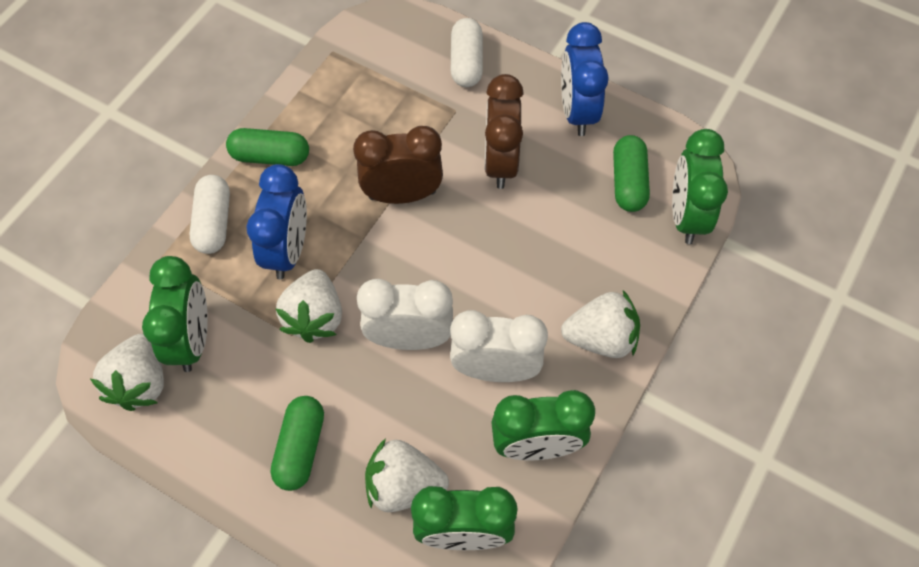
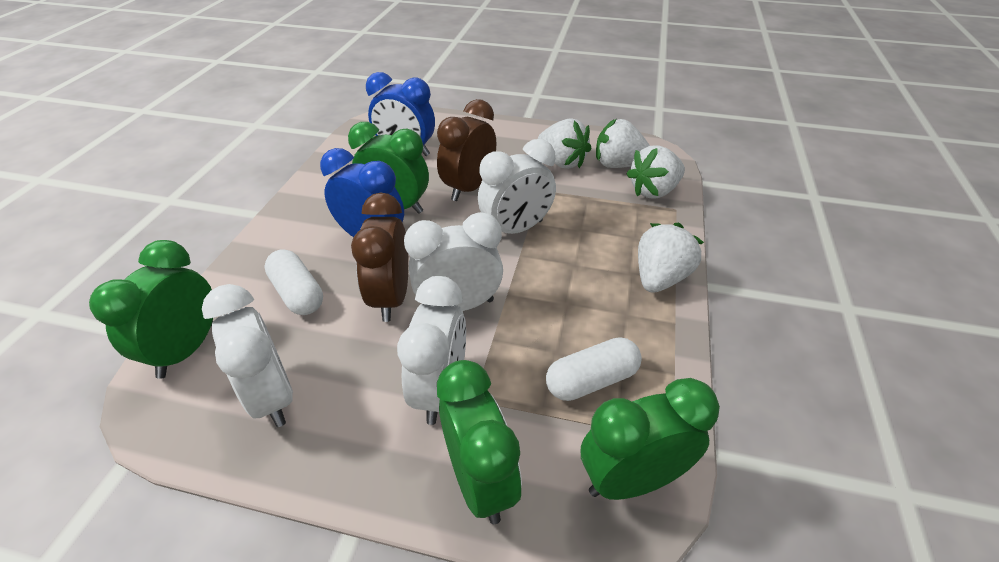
green capsule: 3 -> 0
white clock: 2 -> 4

